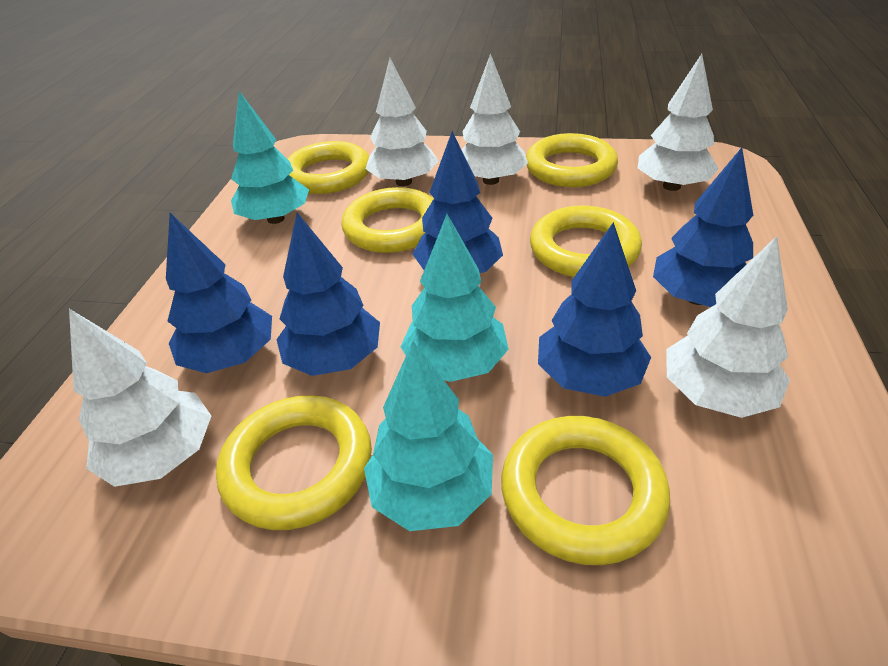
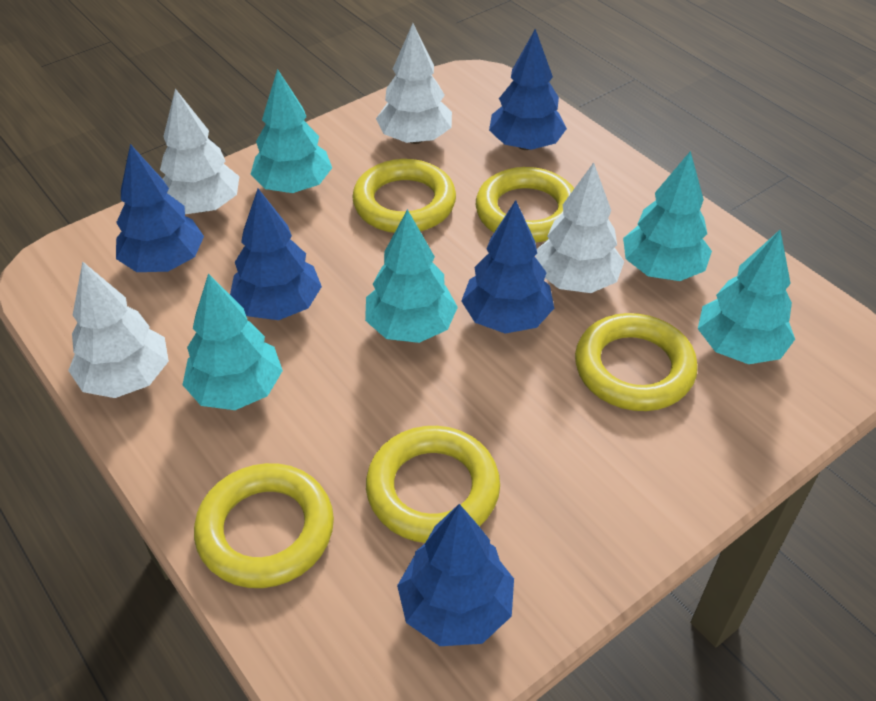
turquoise tree: 3 -> 5
white tree: 5 -> 4
yellow ring: 6 -> 5

